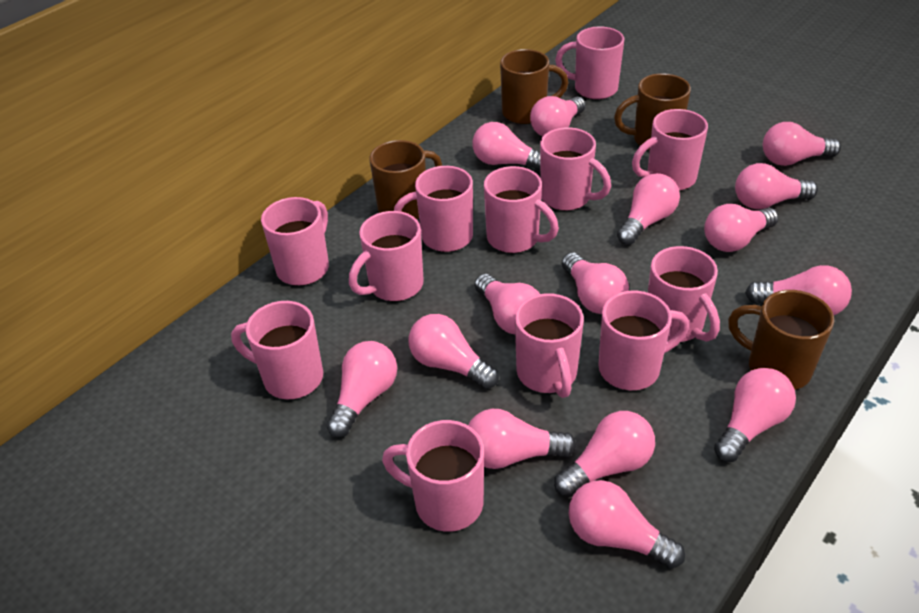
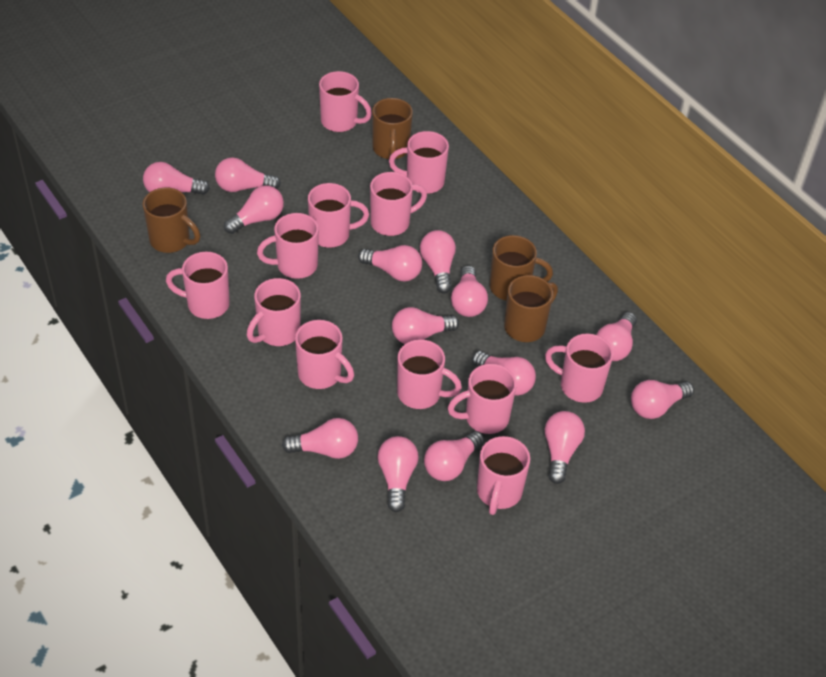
pink light bulb: 15 -> 14

